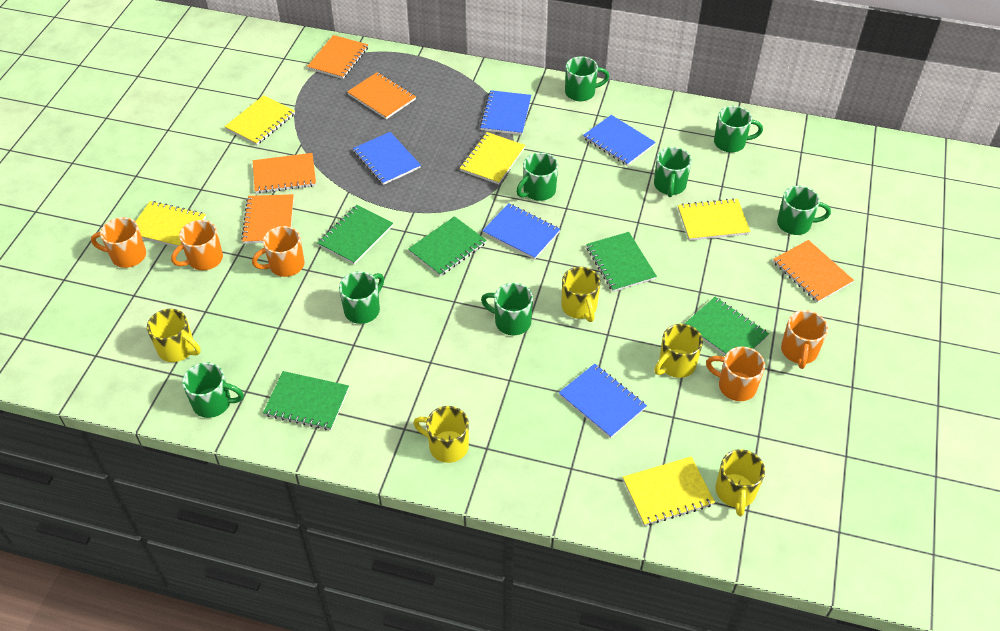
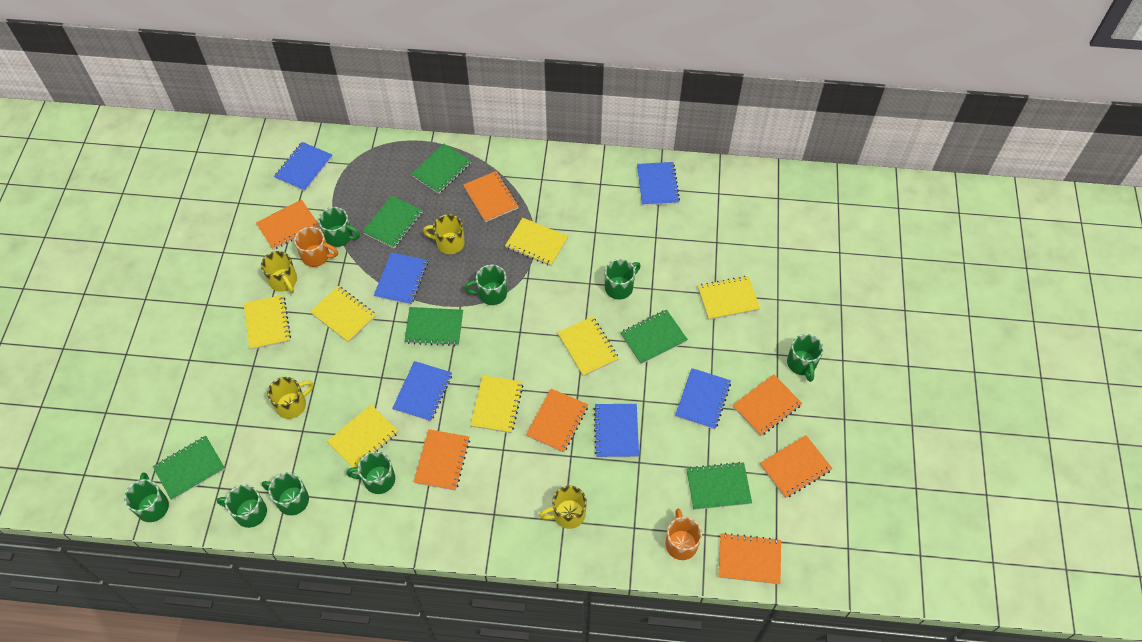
blue notebook: 5 -> 6
green notebook: 5 -> 6
orange mug: 5 -> 2
orange notebook: 5 -> 7
yellow mug: 5 -> 4
yellow notebook: 5 -> 7

